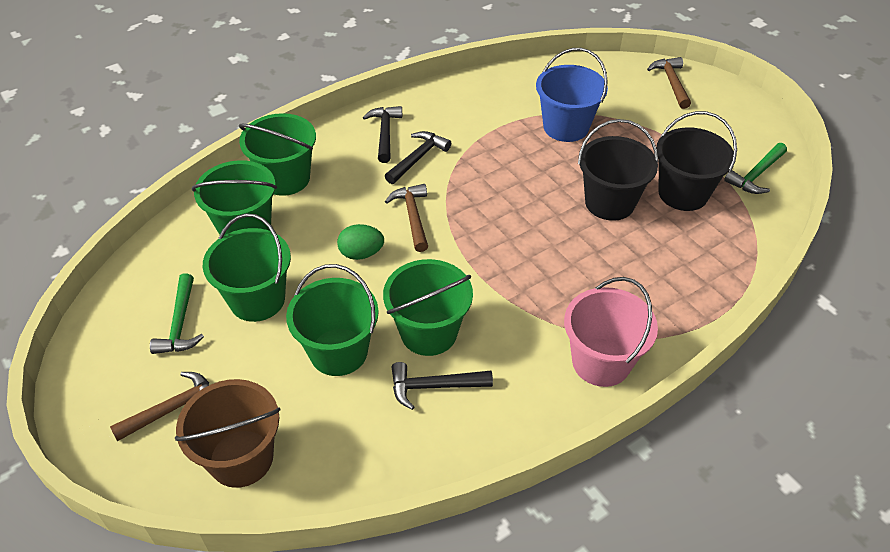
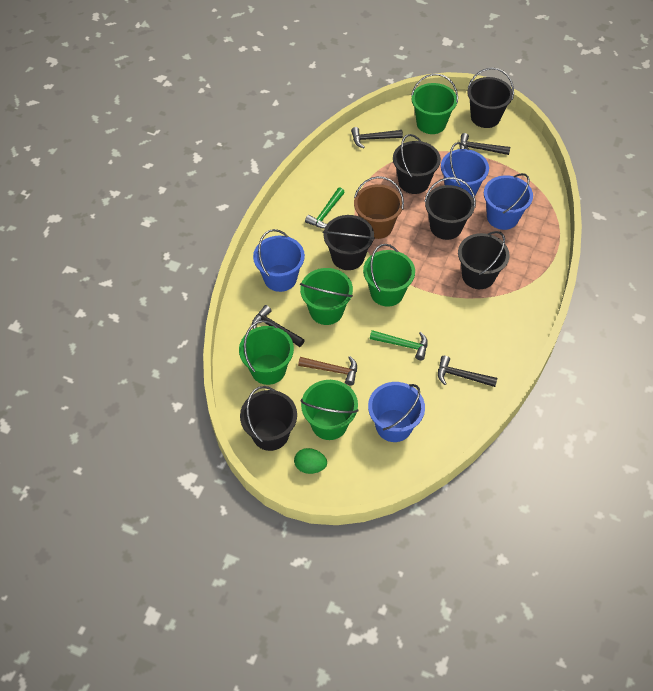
black bucket: 2 -> 6
black hammer: 3 -> 4
blue bucket: 1 -> 4
brown hammer: 3 -> 1
pink bucket: 1 -> 0

